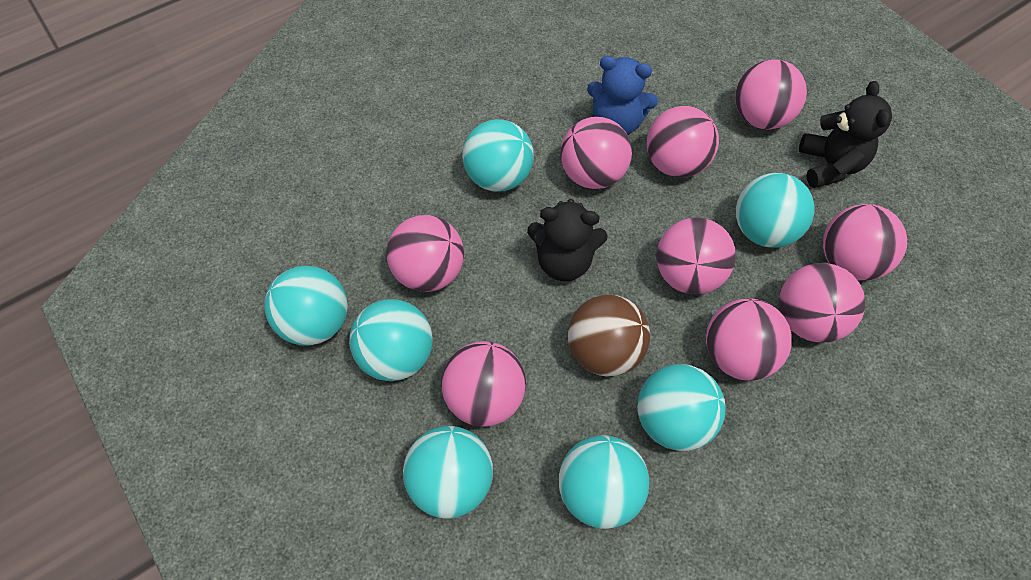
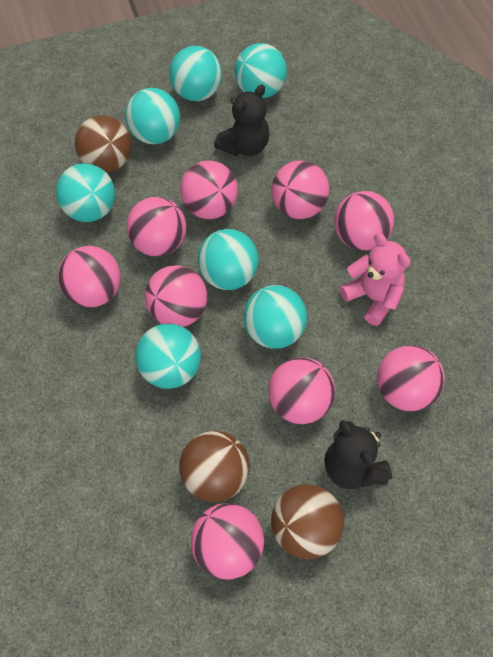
blue teddy bear: 1 -> 0
brown ball: 1 -> 3
pink teddy bear: 0 -> 1

